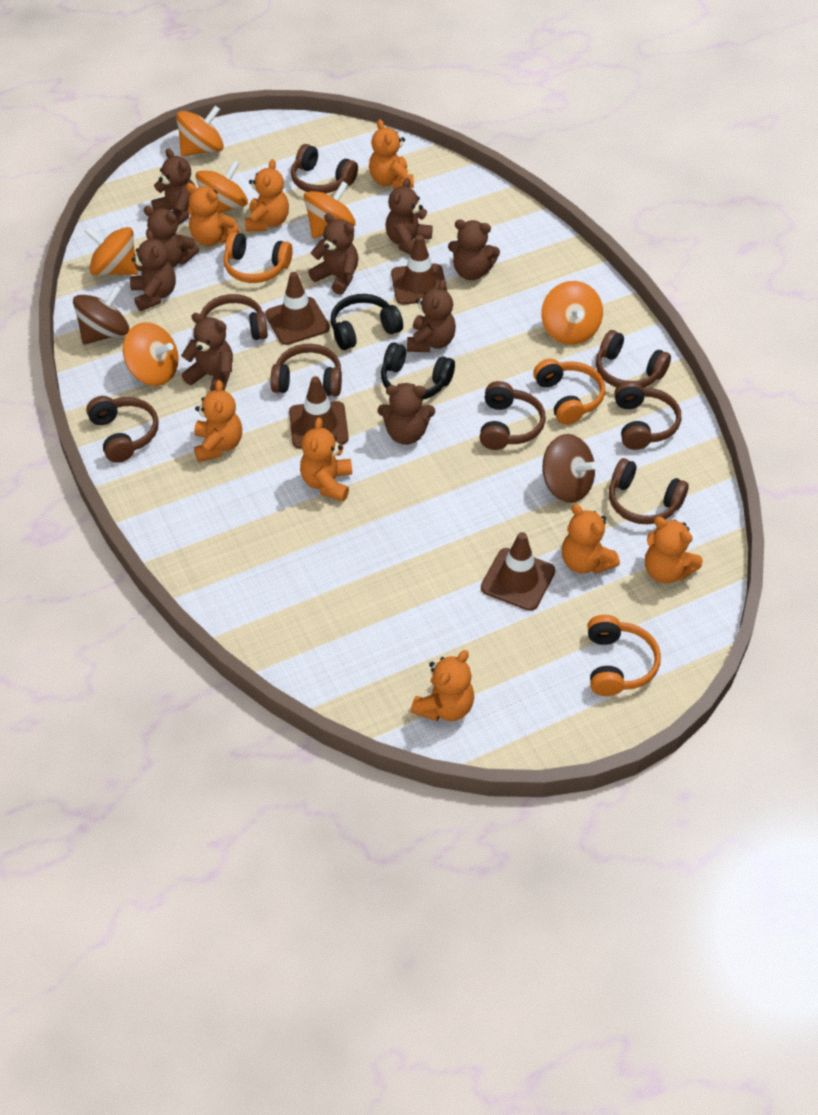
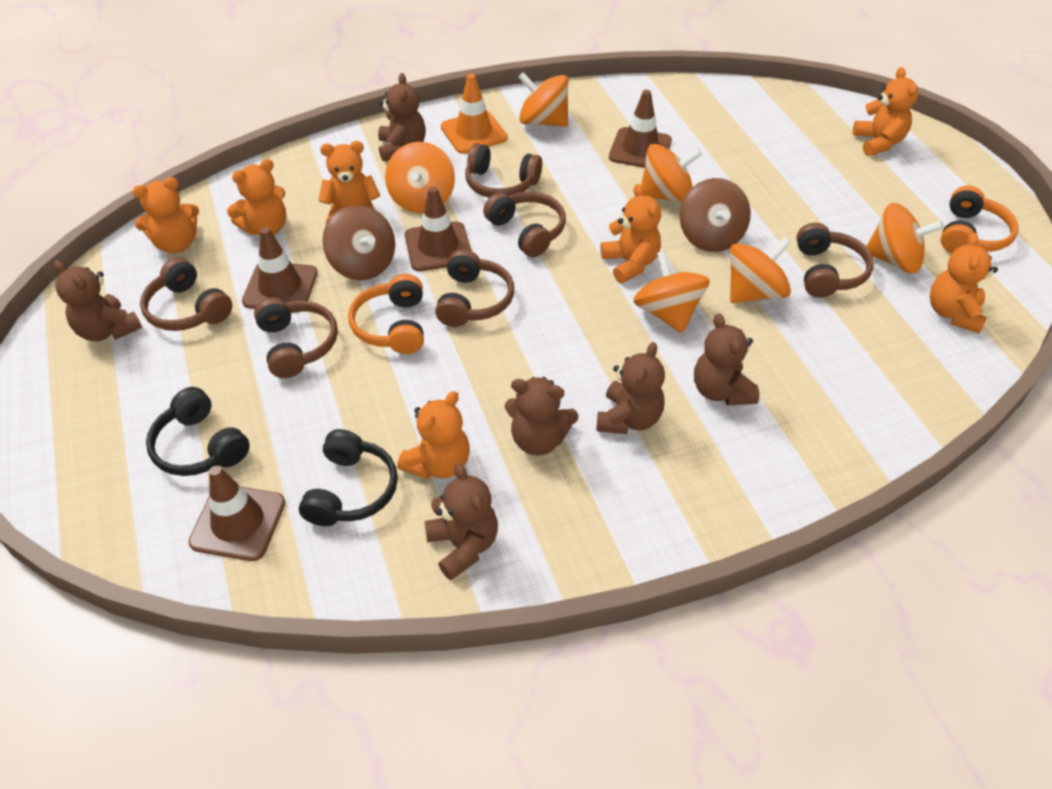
brown headphones: 8 -> 6
brown teddy bear: 9 -> 6
orange headphones: 3 -> 2
orange teddy bear: 8 -> 7
orange traffic cone: 0 -> 1

